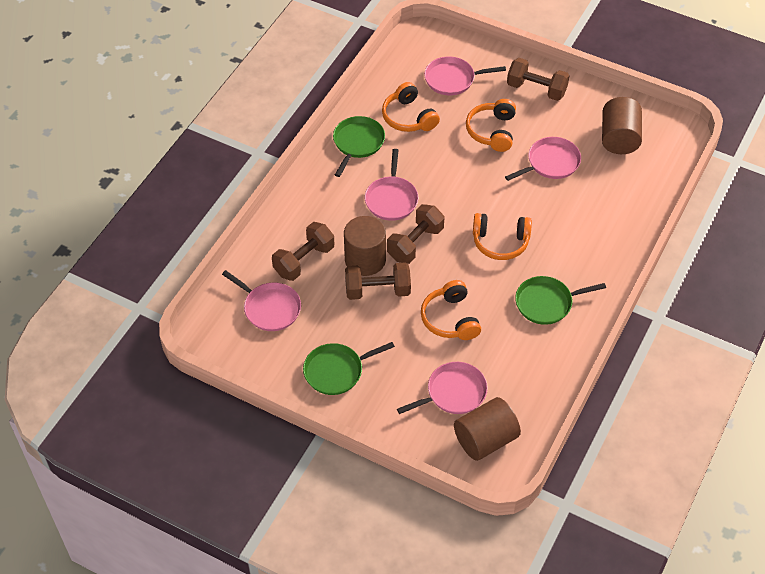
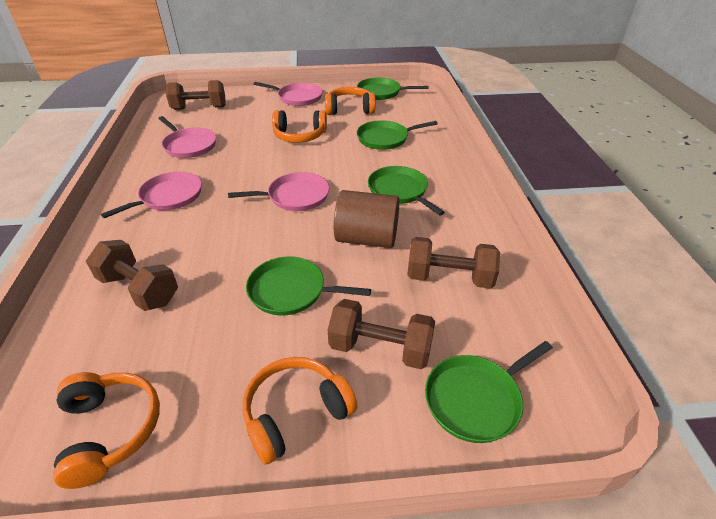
brown cylinder: 3 -> 1
green pan: 3 -> 5
pink pan: 5 -> 4

